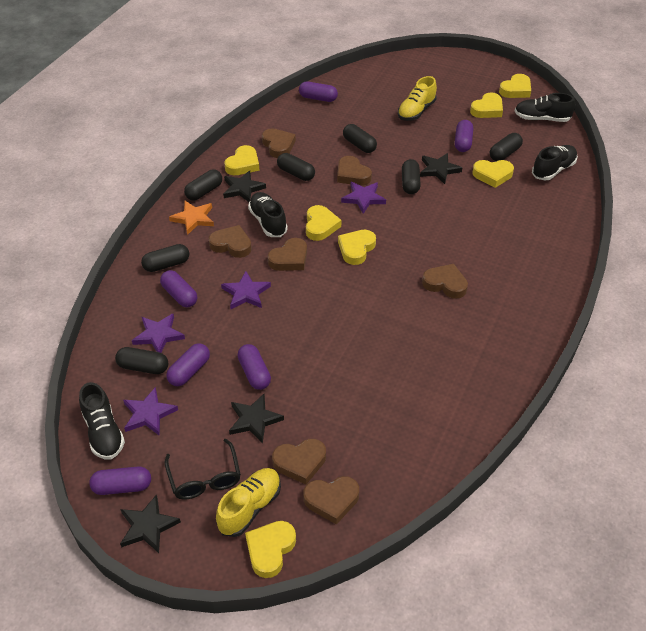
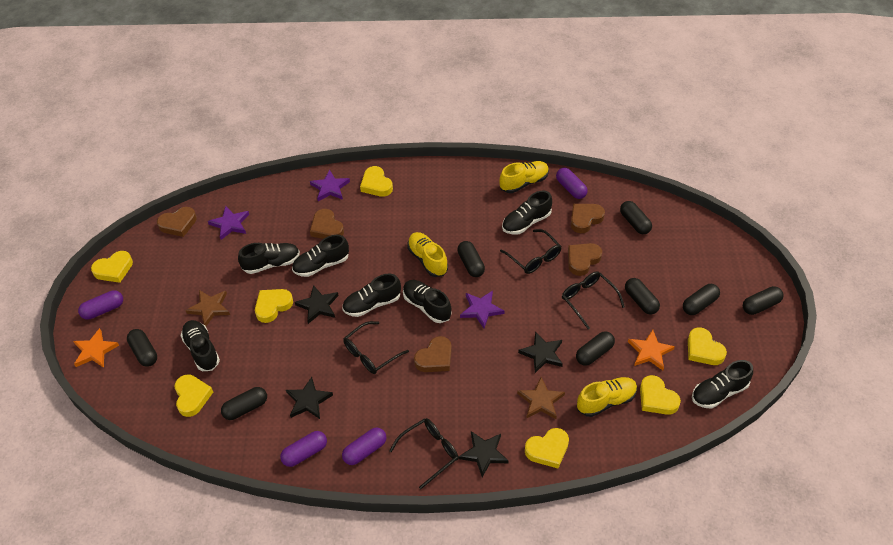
black capsule: 7 -> 8
black glasses: 1 -> 4
black shoe: 4 -> 7
brown heart: 7 -> 5
brown star: 0 -> 2
orange star: 1 -> 2
purple capsule: 6 -> 4
purple star: 4 -> 3
yellow shoe: 2 -> 3

